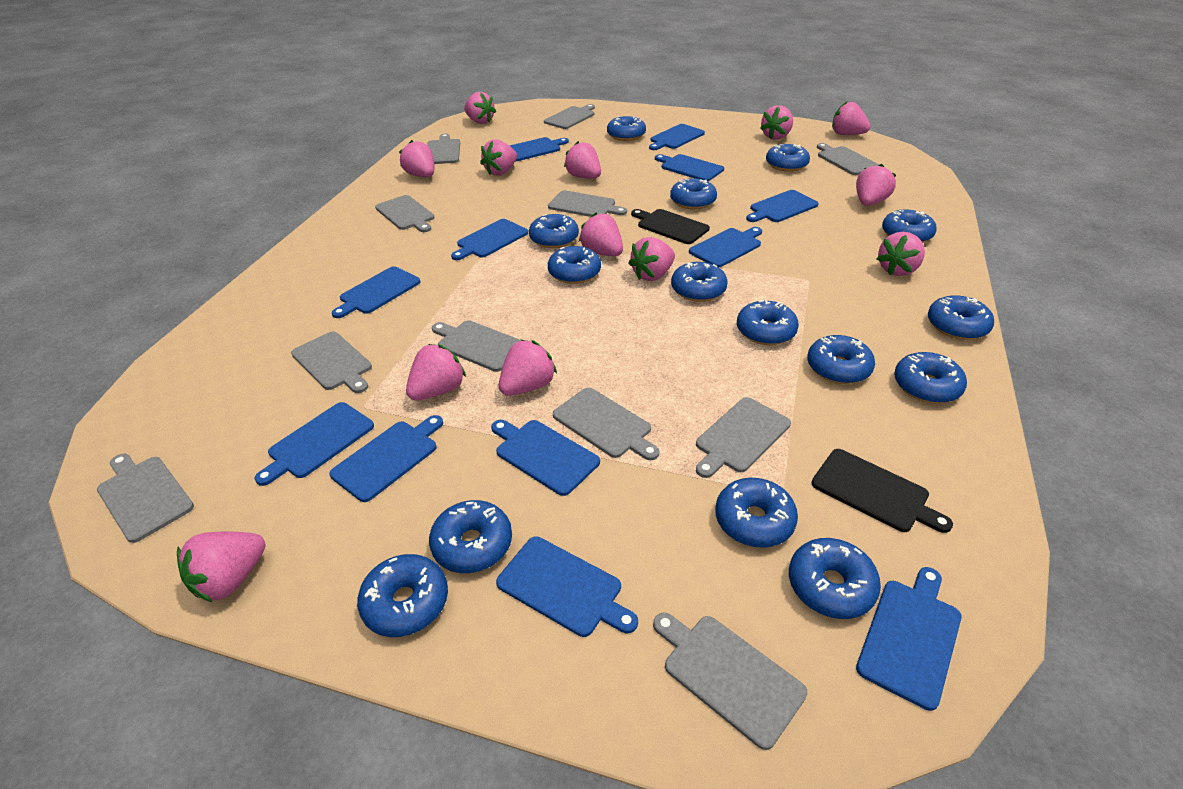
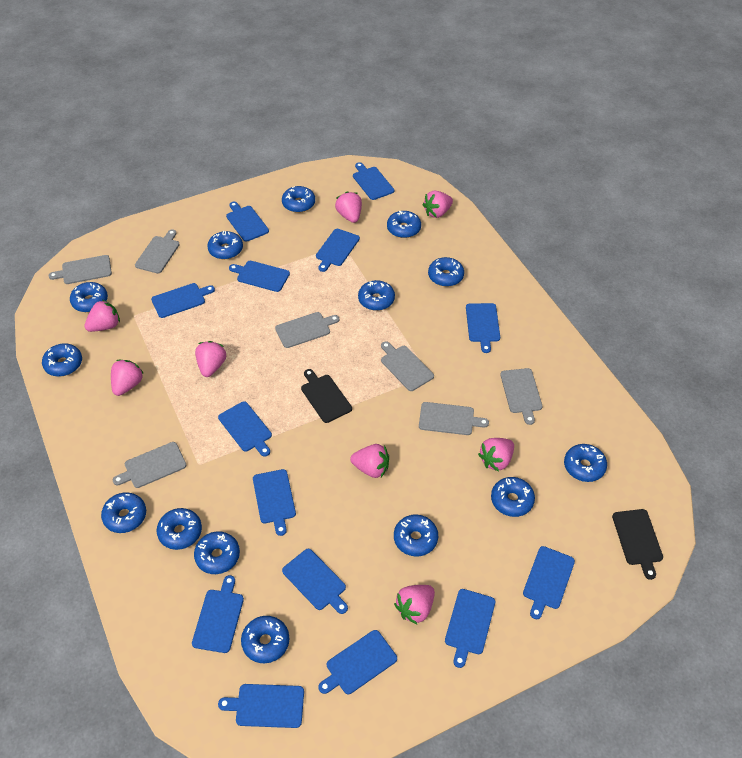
blue cutting board: 12 -> 14
blue donut: 15 -> 14
grey cutting board: 11 -> 7
pink strawberry: 13 -> 8

